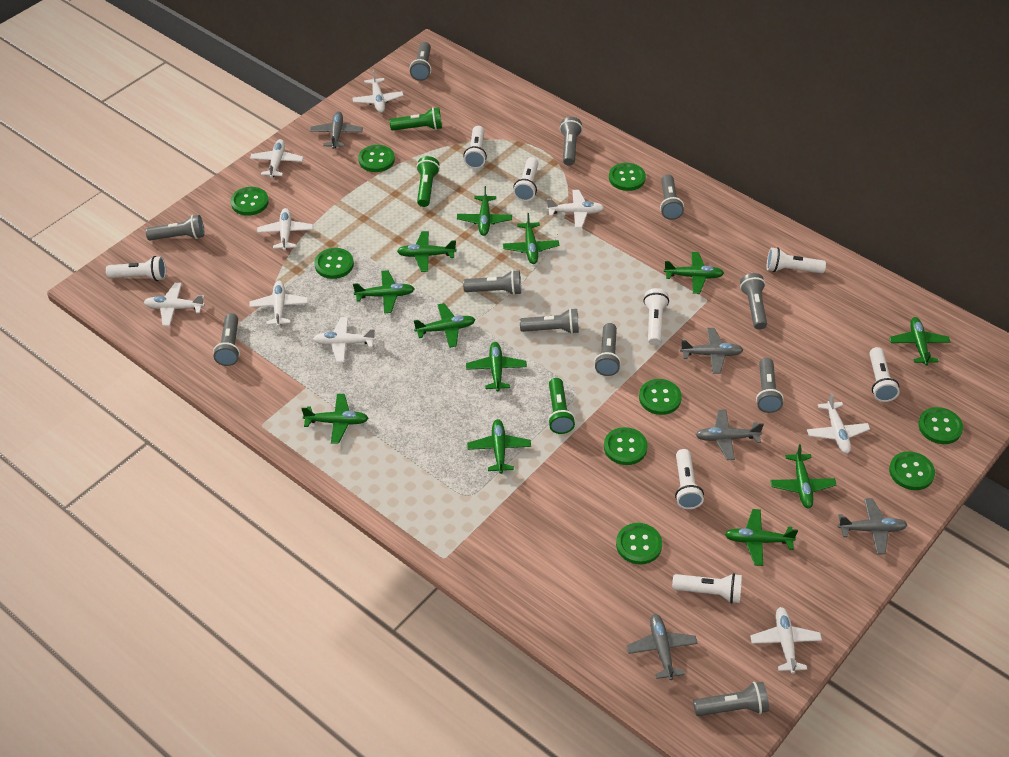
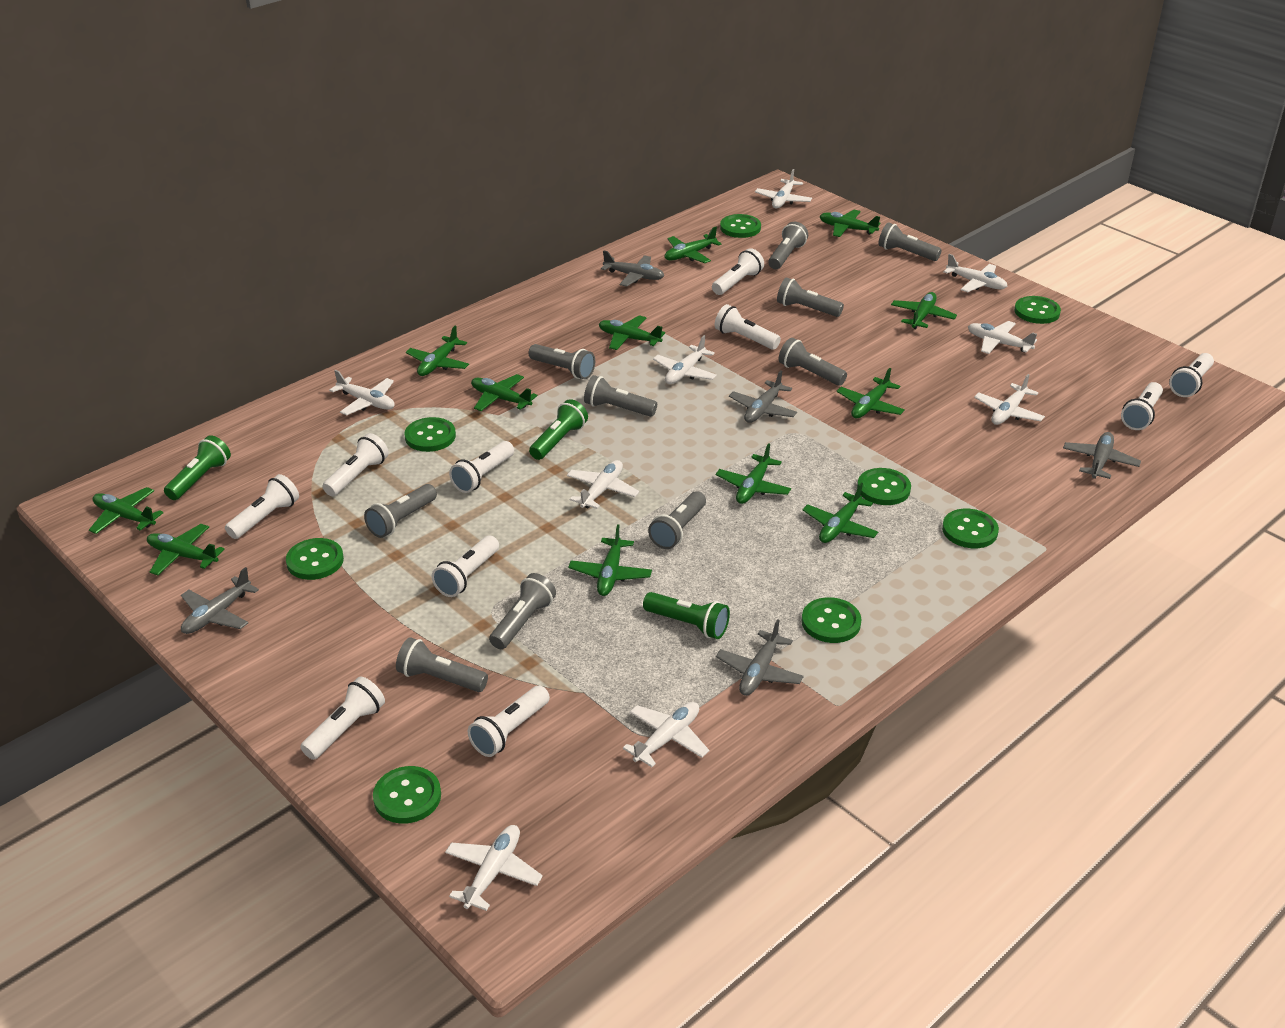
green button: 9 -> 8
grey flashlight: 11 -> 10
white flashlight: 8 -> 10

